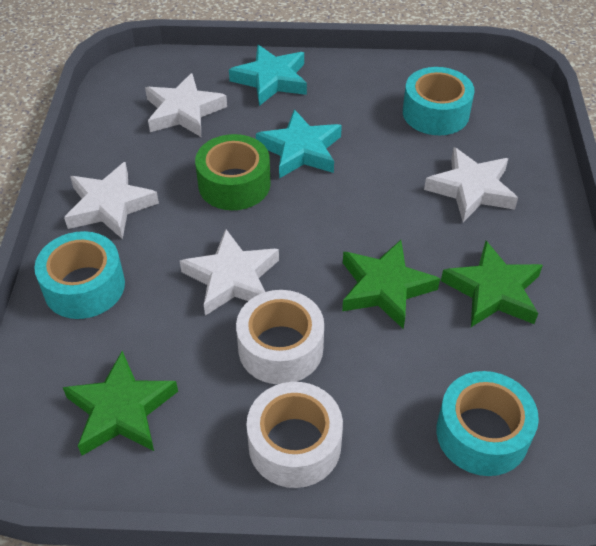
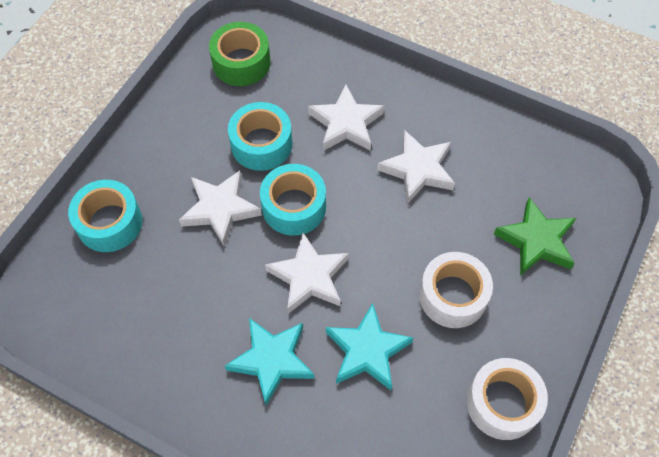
green star: 3 -> 1

